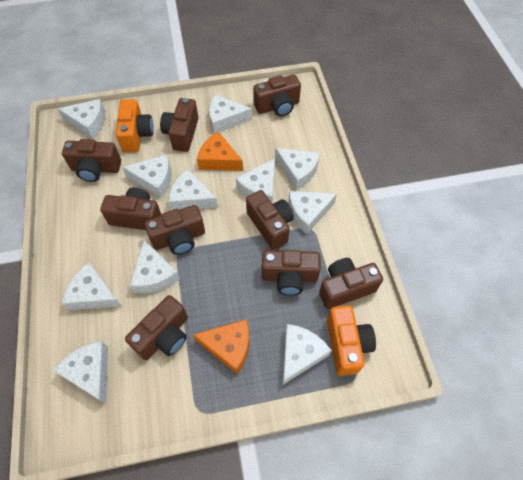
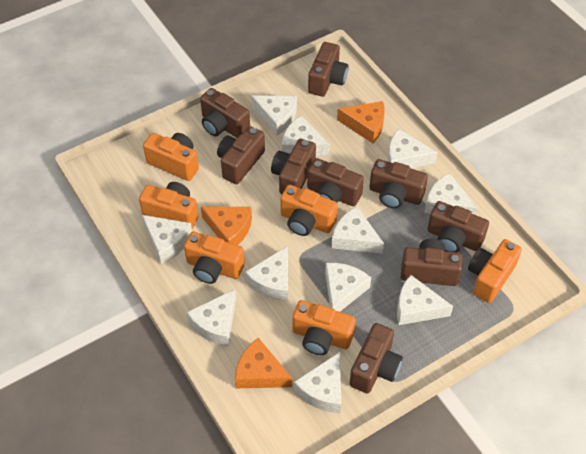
orange camera: 2 -> 6
orange cheese: 2 -> 3

